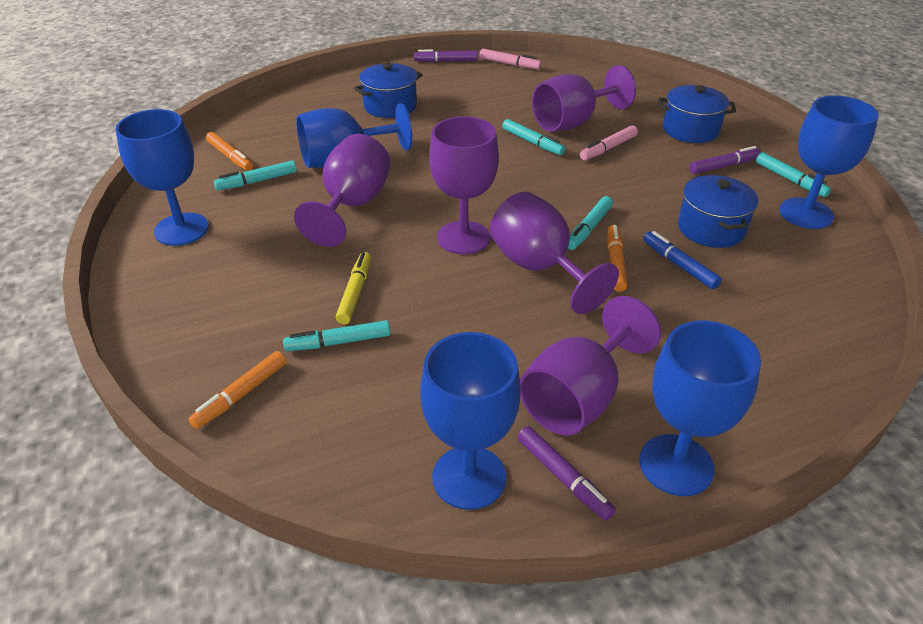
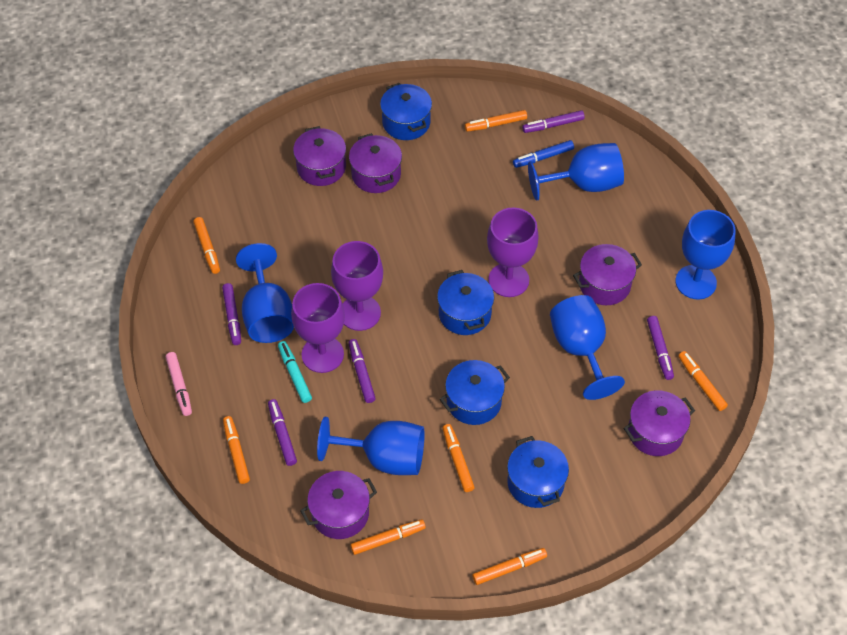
blue pot: 3 -> 4
orange marker: 3 -> 7
pink marker: 2 -> 1
purple goblet: 5 -> 3
purple marker: 3 -> 5
purple pot: 0 -> 5
turquoise marker: 5 -> 1
yellow marker: 1 -> 0

